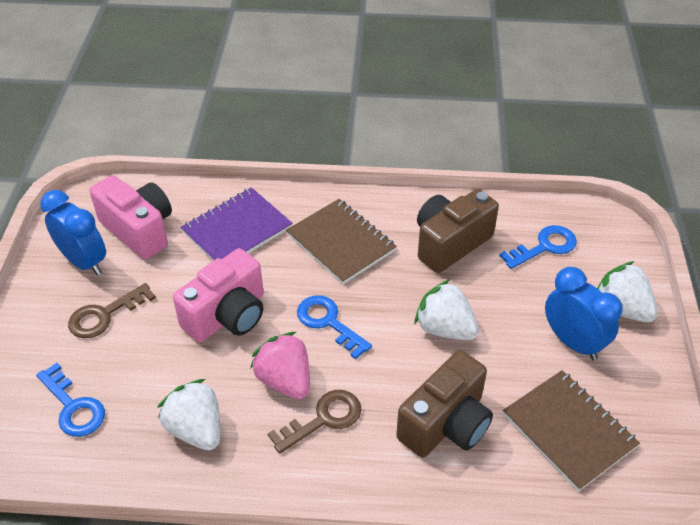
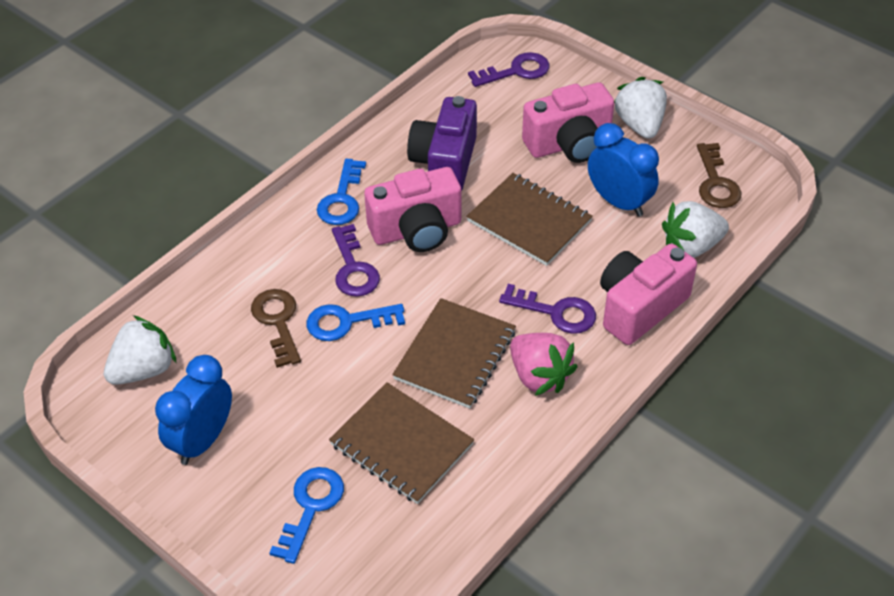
brown camera: 2 -> 0
brown notebook: 2 -> 3
pink camera: 2 -> 3
purple camera: 0 -> 1
purple key: 0 -> 3
purple notebook: 1 -> 0

